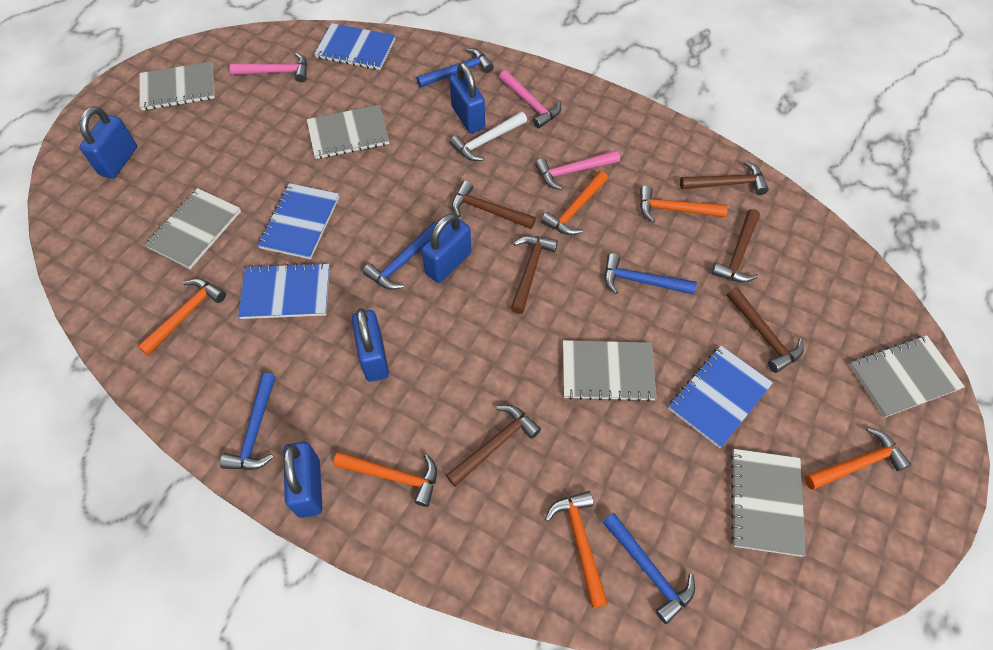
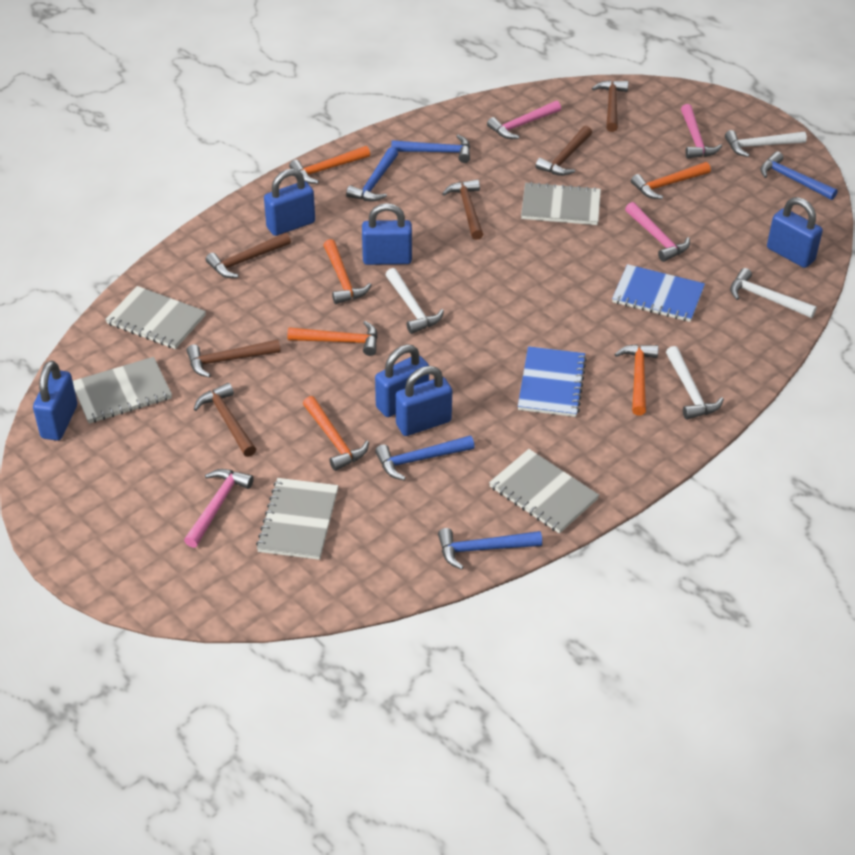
blue notebook: 4 -> 2
blue padlock: 5 -> 6
grey notebook: 6 -> 5
pink hammer: 3 -> 4
white hammer: 1 -> 4

